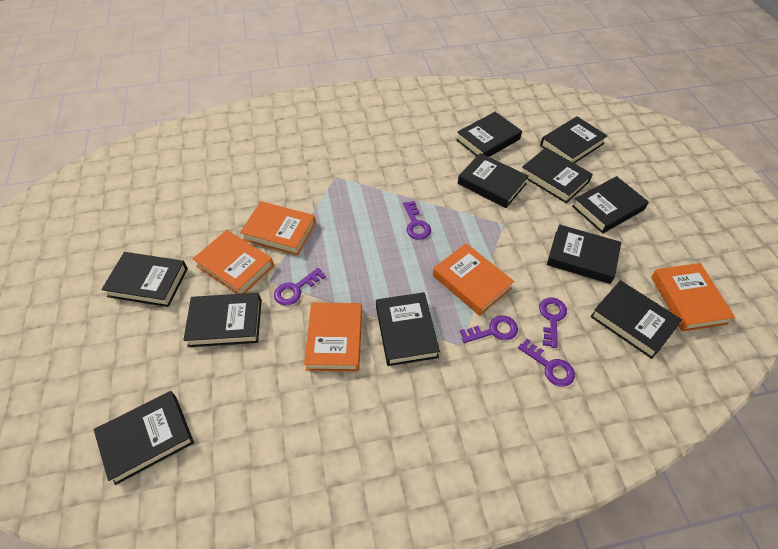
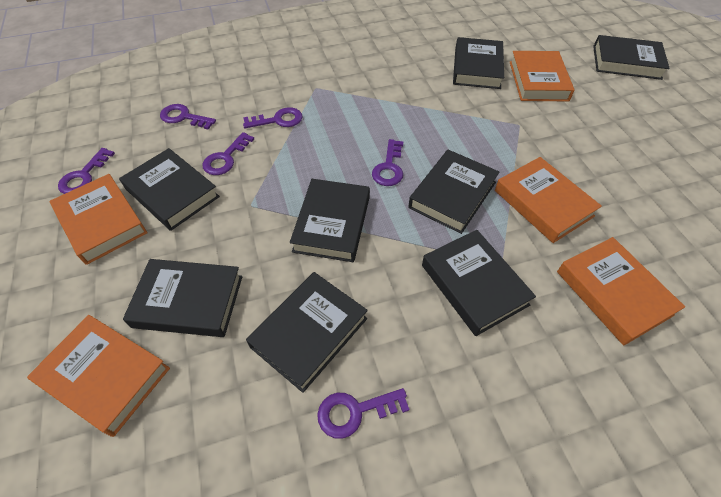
black book: 11 -> 8
purple key: 5 -> 6

